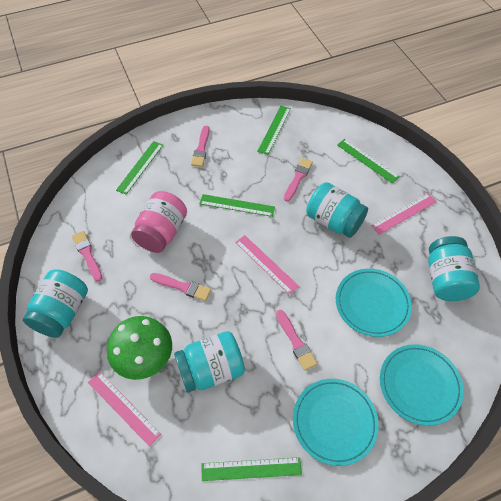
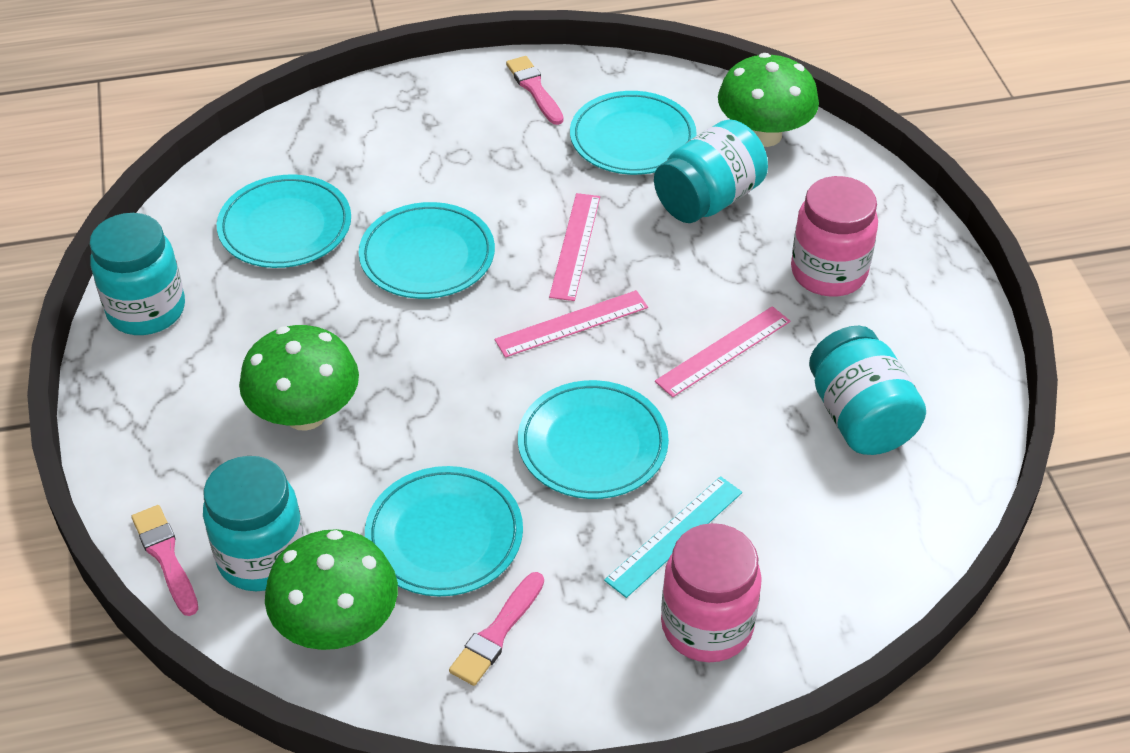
green mushroom: 1 -> 3
green ruler: 5 -> 0
pink brush: 5 -> 3
pink jar: 1 -> 2
turquoise plate: 3 -> 5
turquoise ruler: 0 -> 1

